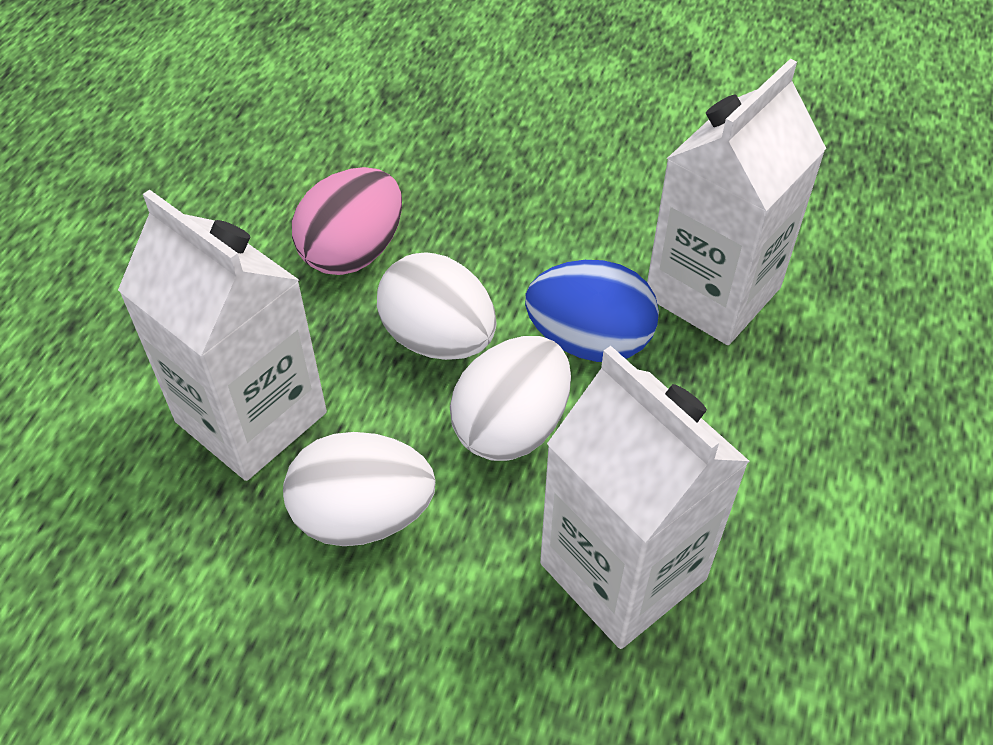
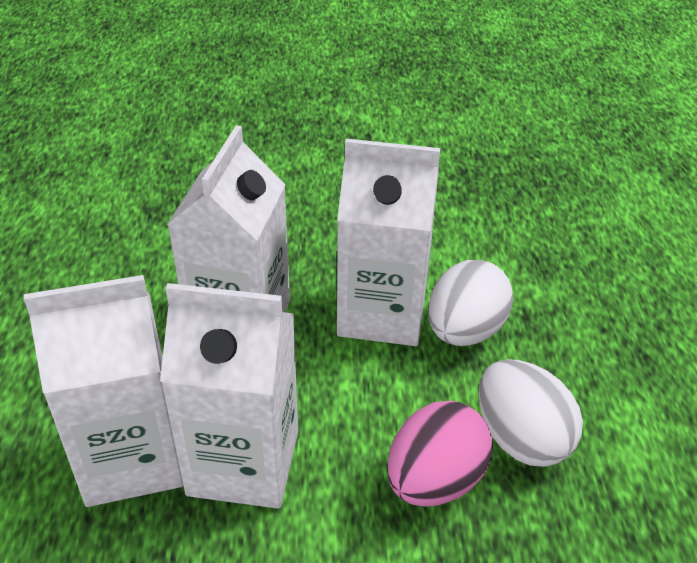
blue egg: 1 -> 0
white carton: 3 -> 4
white egg: 3 -> 2

